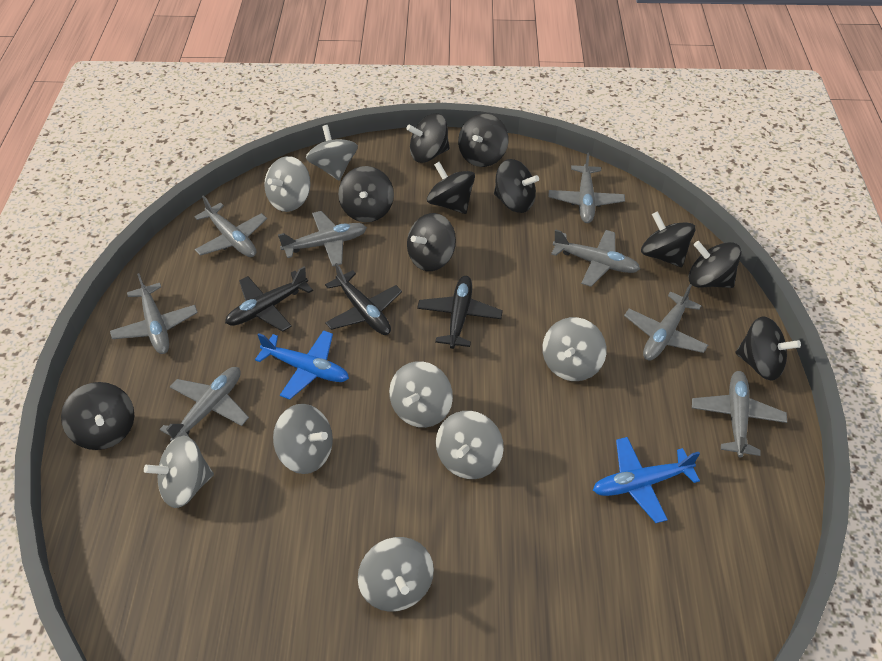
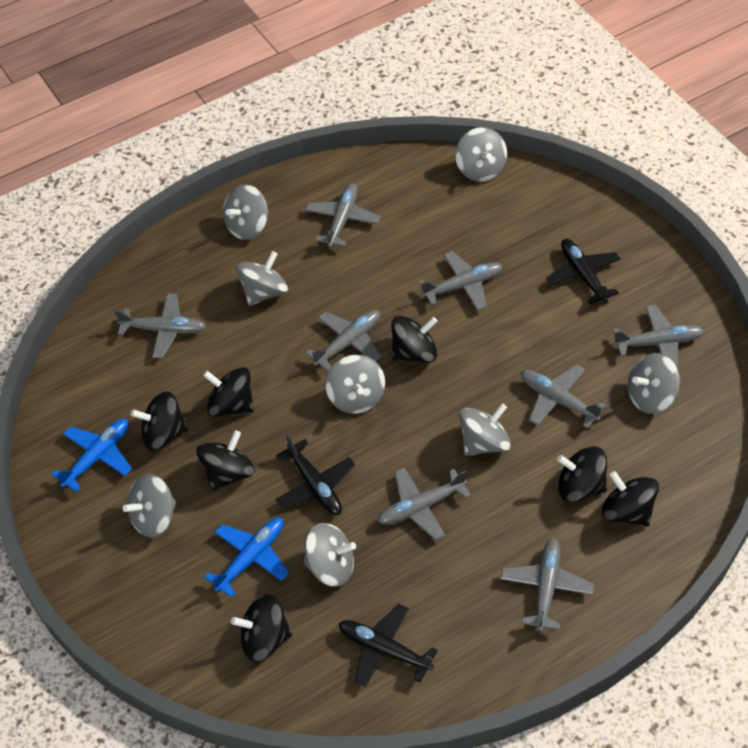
black spinning top: 10 -> 7

